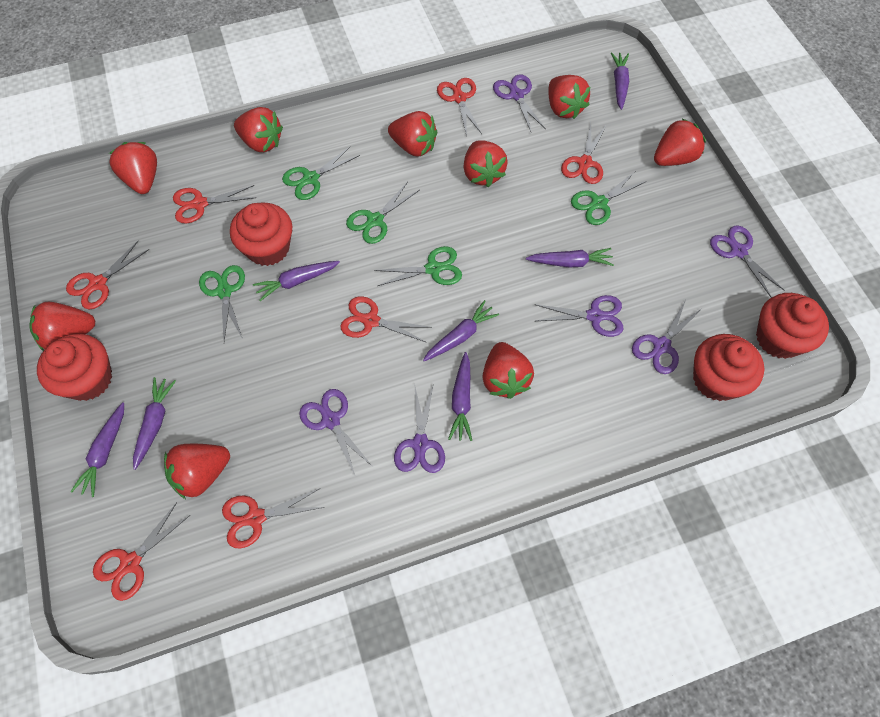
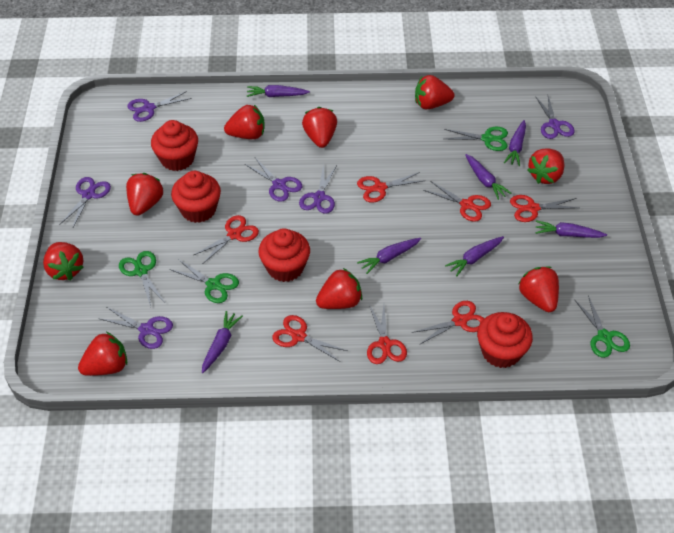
green scissors: 5 -> 4

